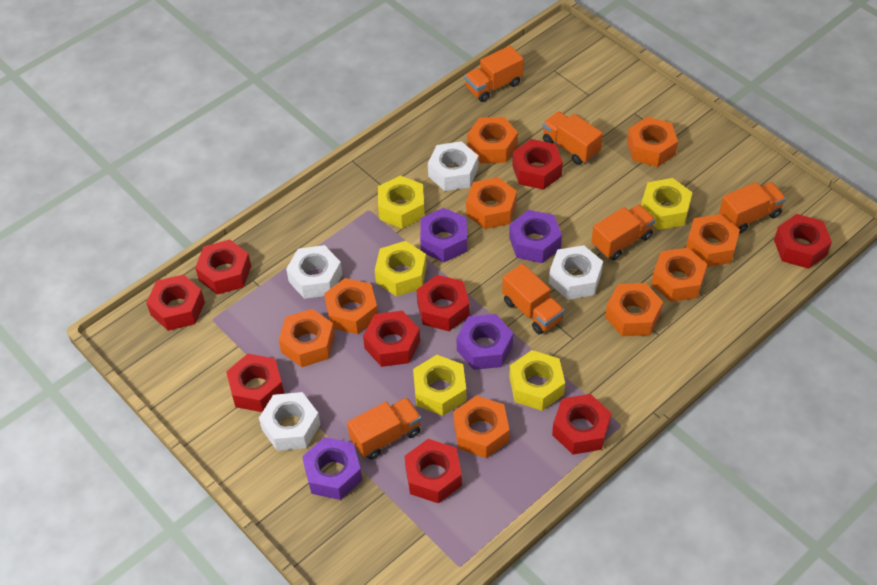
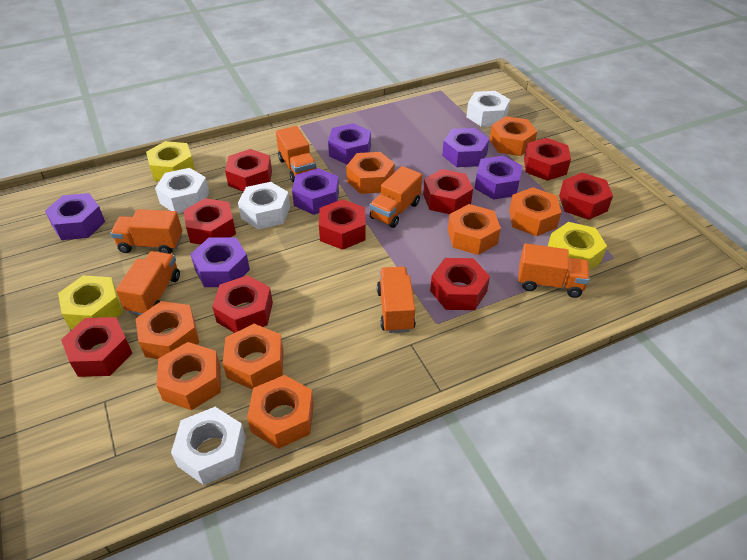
orange nut: 9 -> 8
purple nut: 4 -> 6
yellow nut: 5 -> 3

